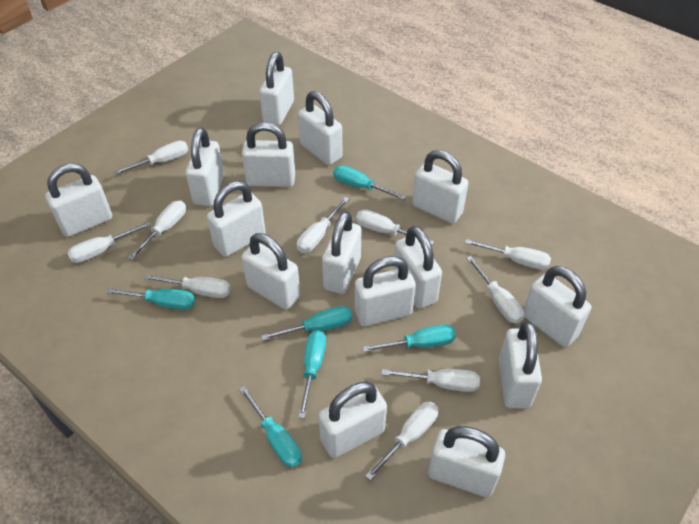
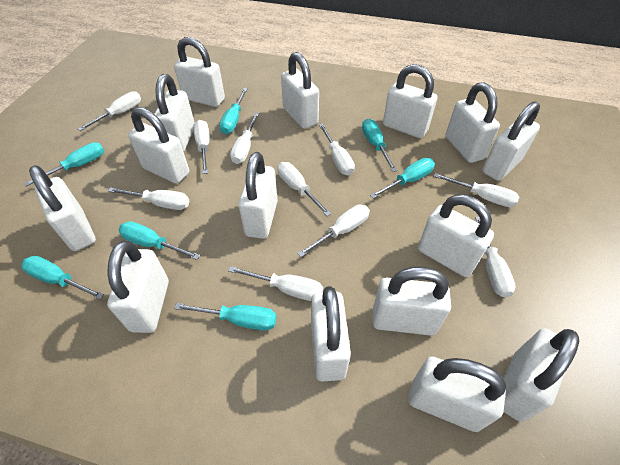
turquoise screwdriver: 6 -> 7

